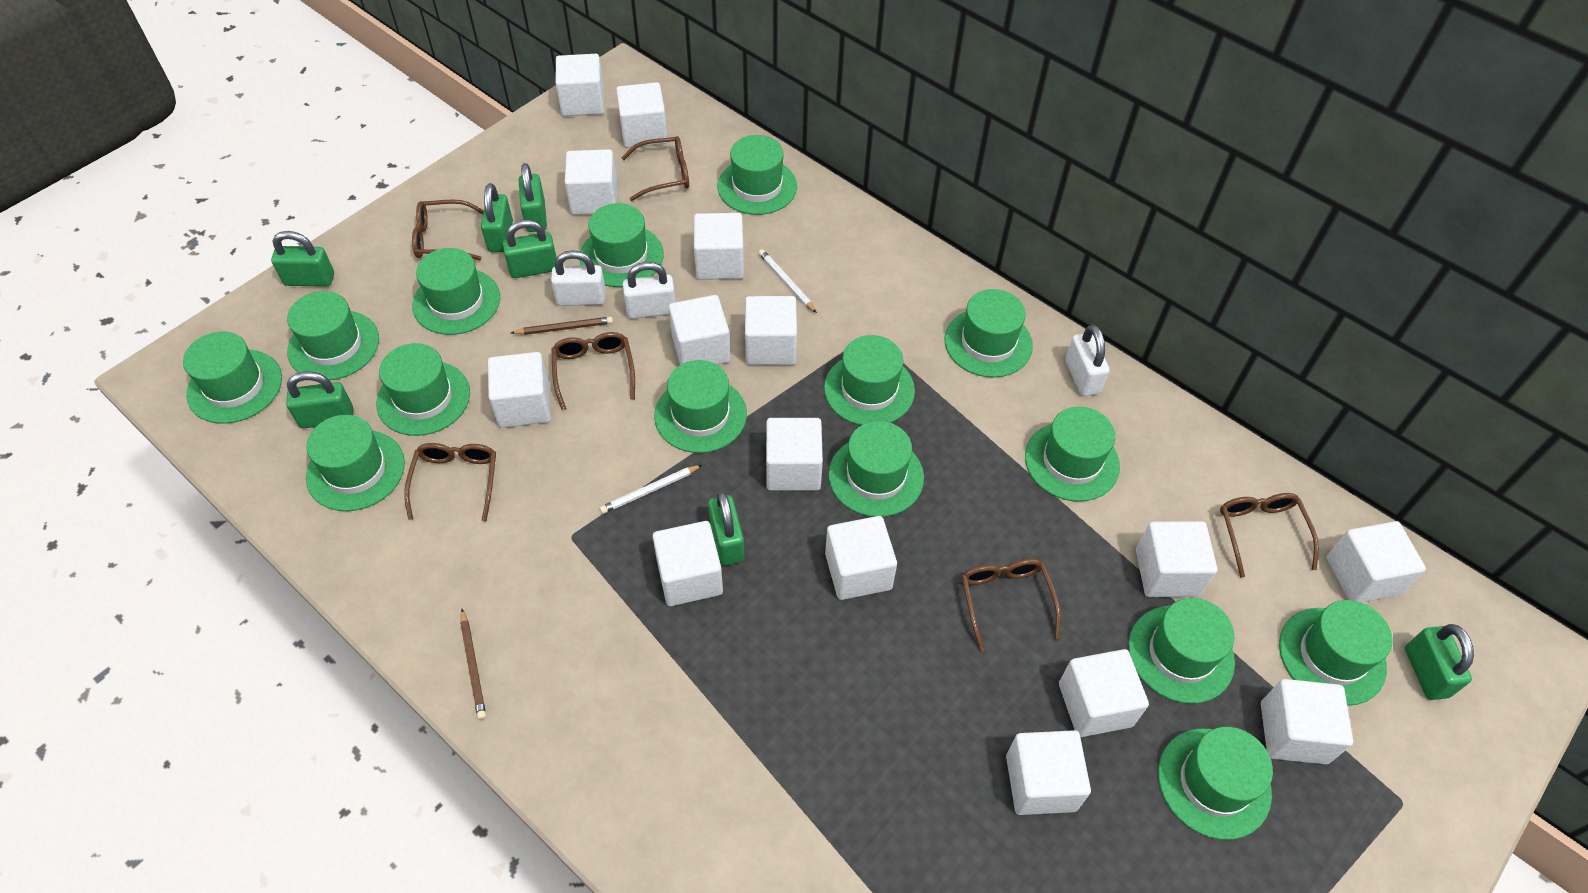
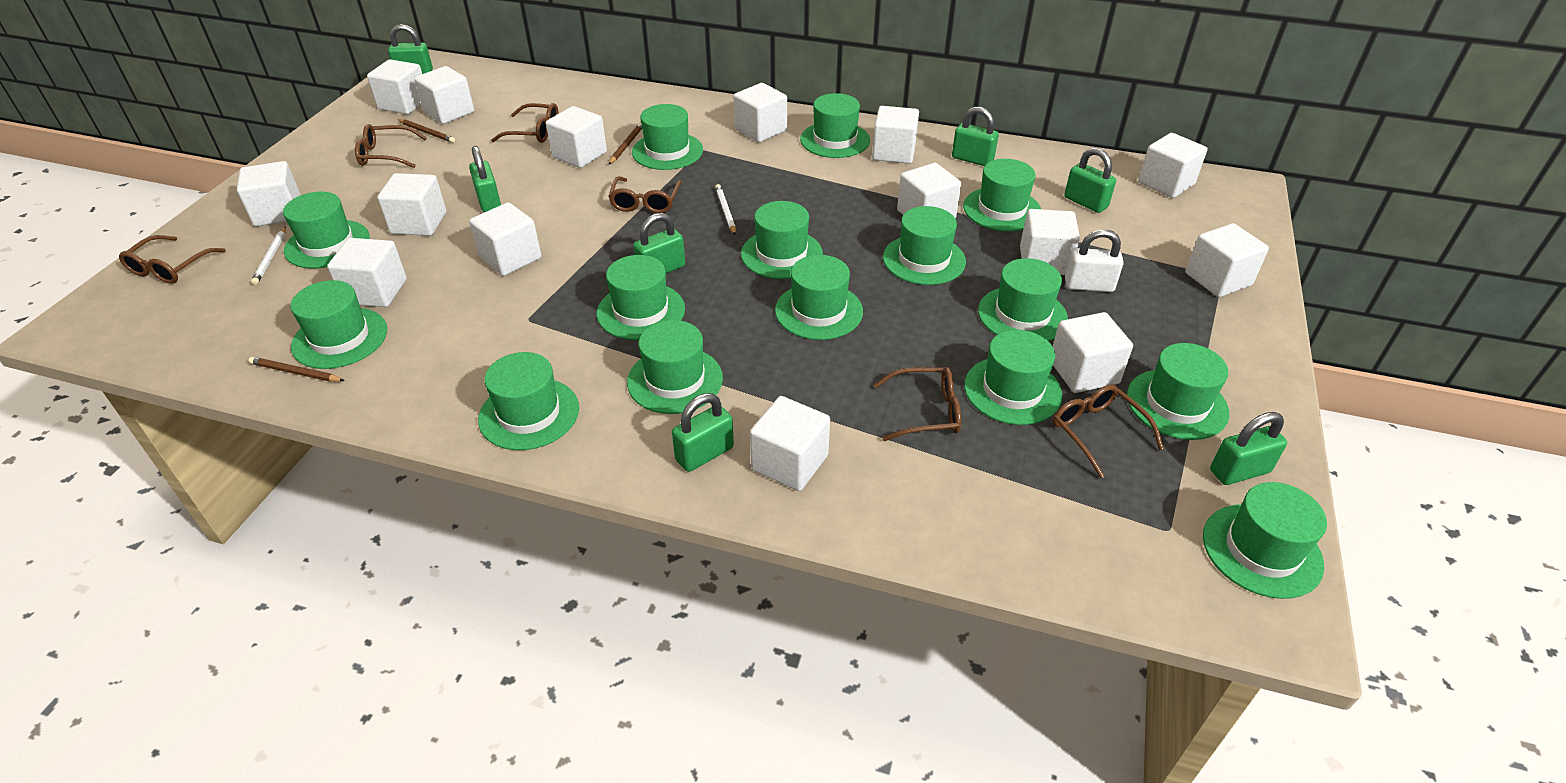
brown pencil: 2 -> 3
white padlock: 3 -> 1

